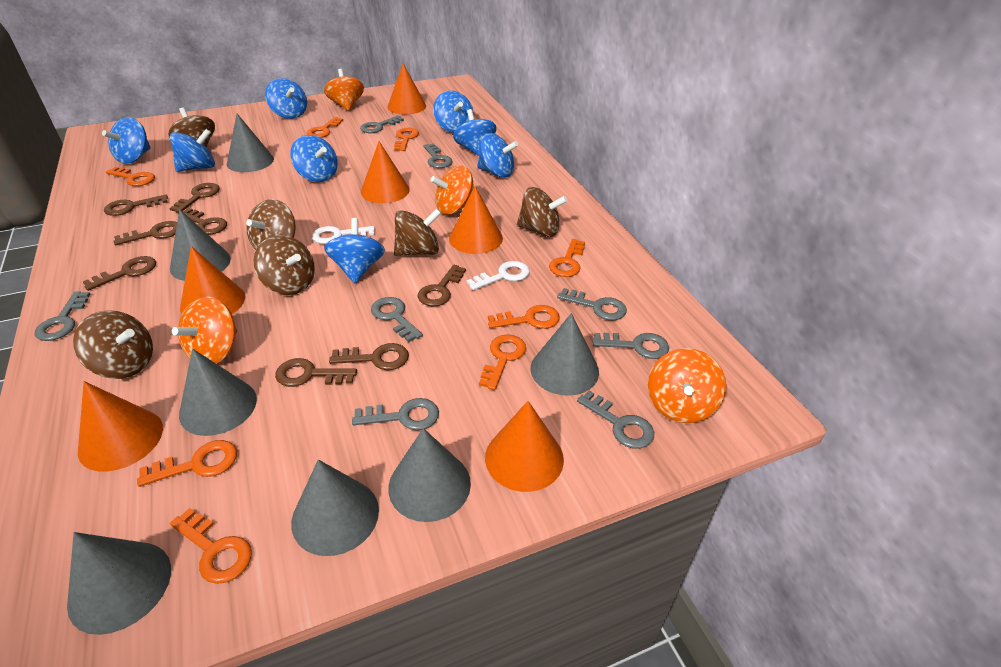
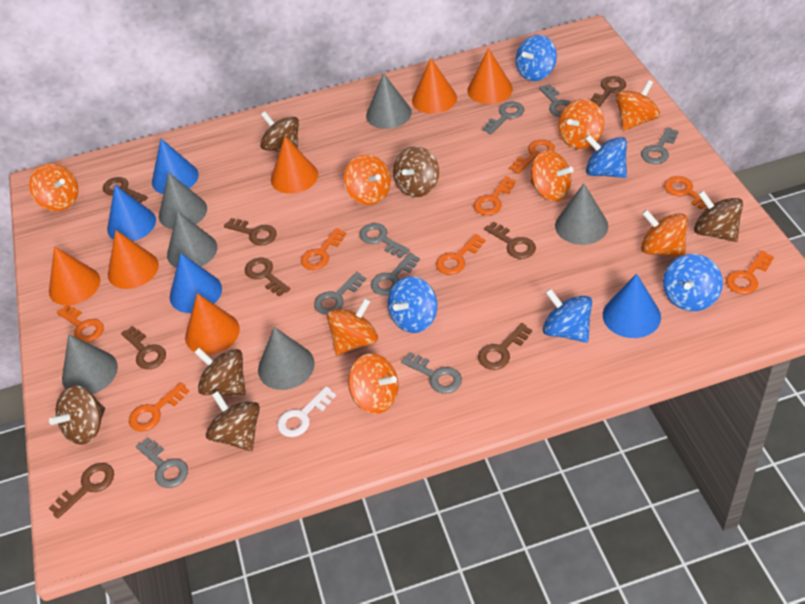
blue cone: 0 -> 4
blue spinning top: 8 -> 5
grey cone: 7 -> 6
orange spinning top: 4 -> 8
white key: 2 -> 1

